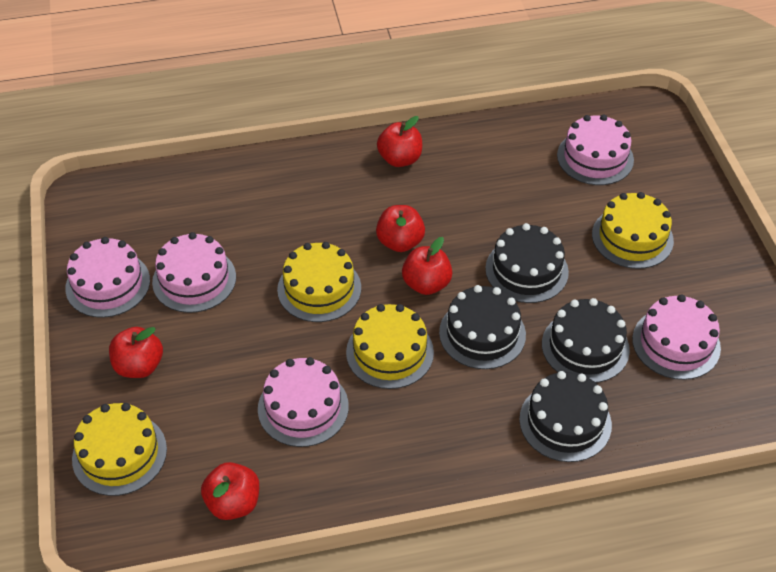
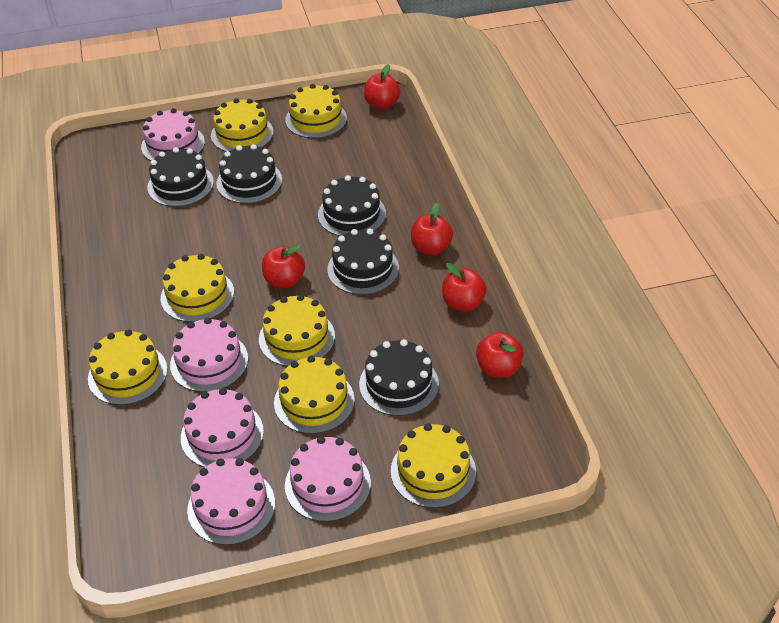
black cake: 4 -> 5
yellow cake: 4 -> 7

